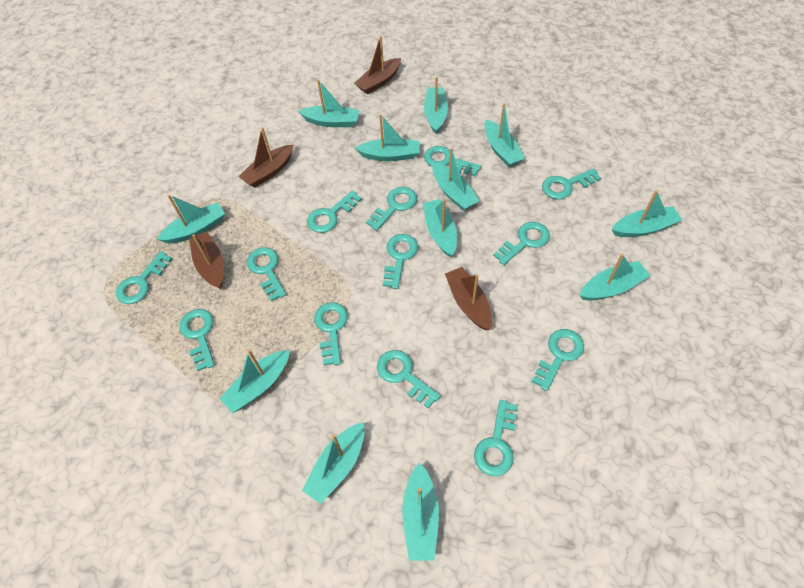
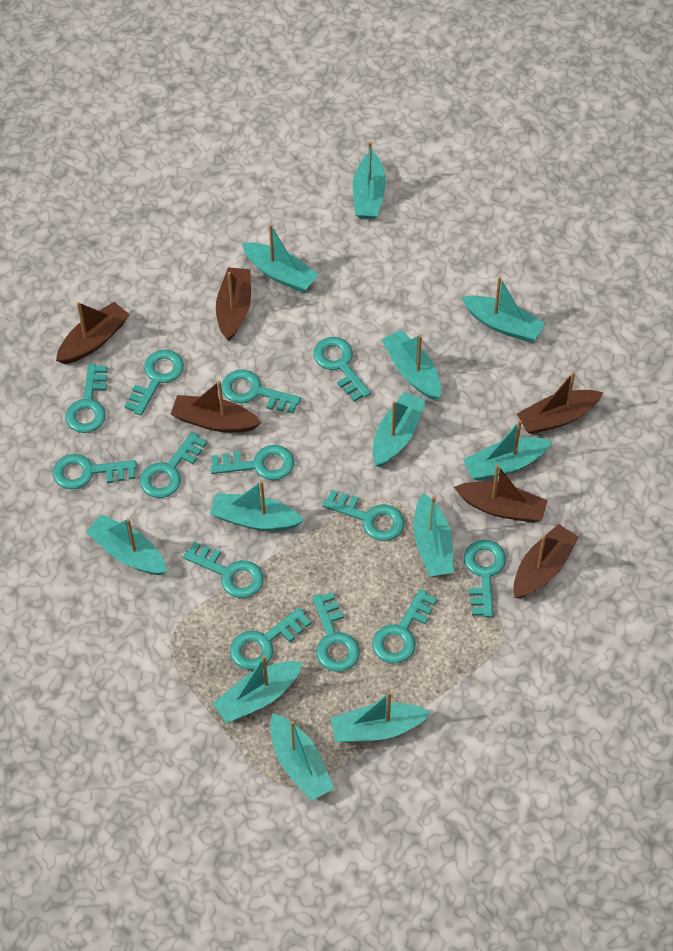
brown boat: 4 -> 6

